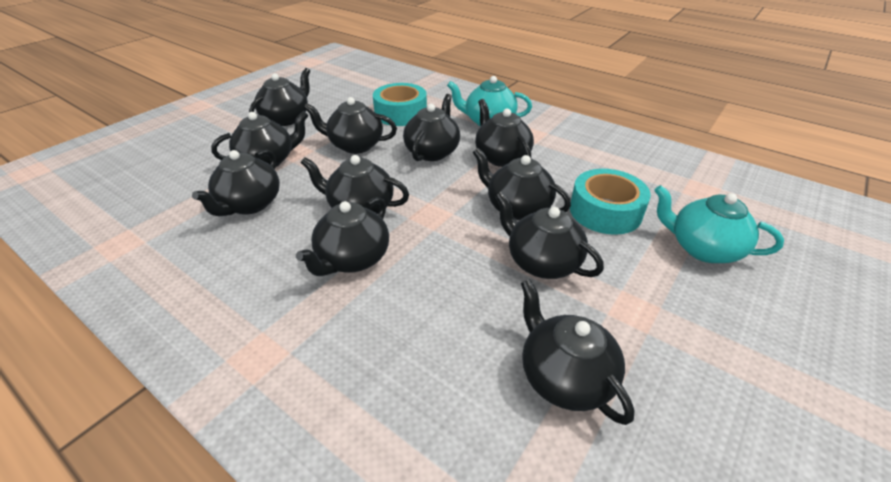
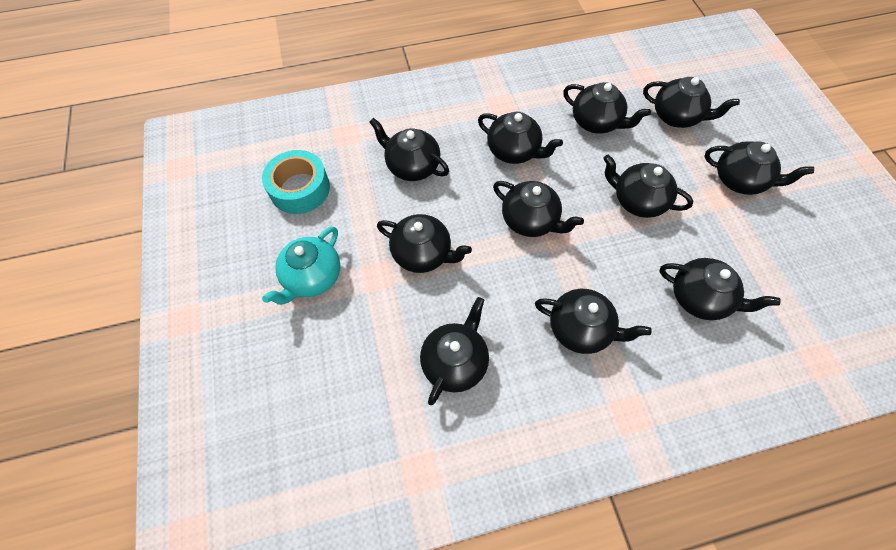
turquoise tape: 2 -> 1
turquoise teapot: 2 -> 1

